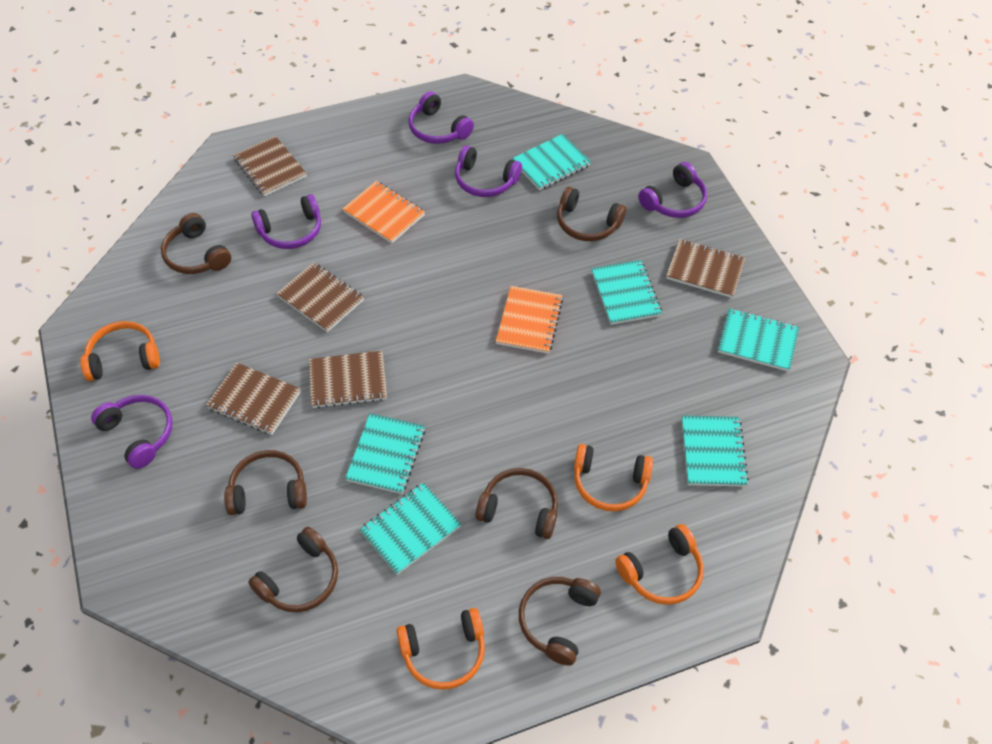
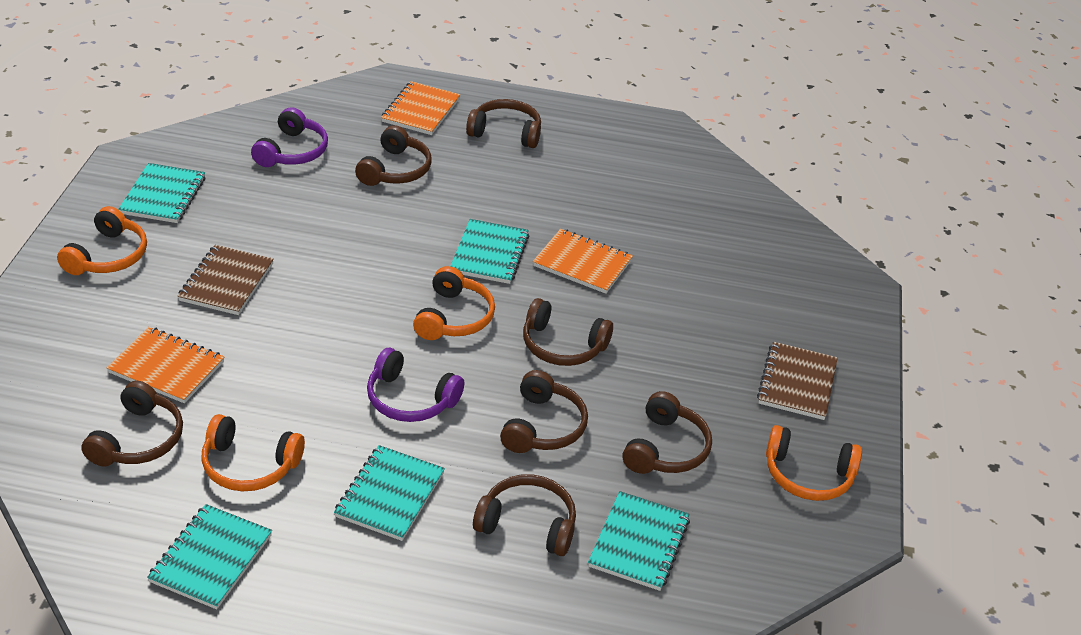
brown headphones: 6 -> 7
brown notebook: 5 -> 2
orange notebook: 2 -> 3
purple headphones: 5 -> 2
turquoise notebook: 6 -> 5

